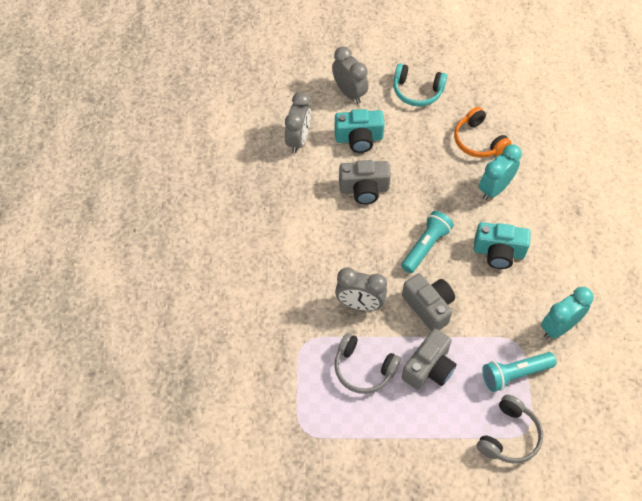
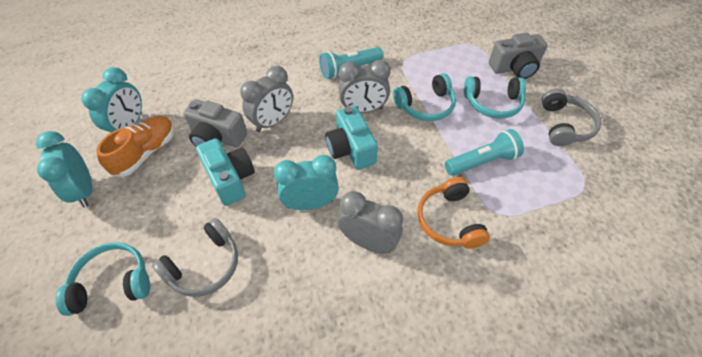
grey camera: 3 -> 2
orange shoe: 0 -> 1
turquoise clock: 2 -> 3
turquoise headphones: 1 -> 3

